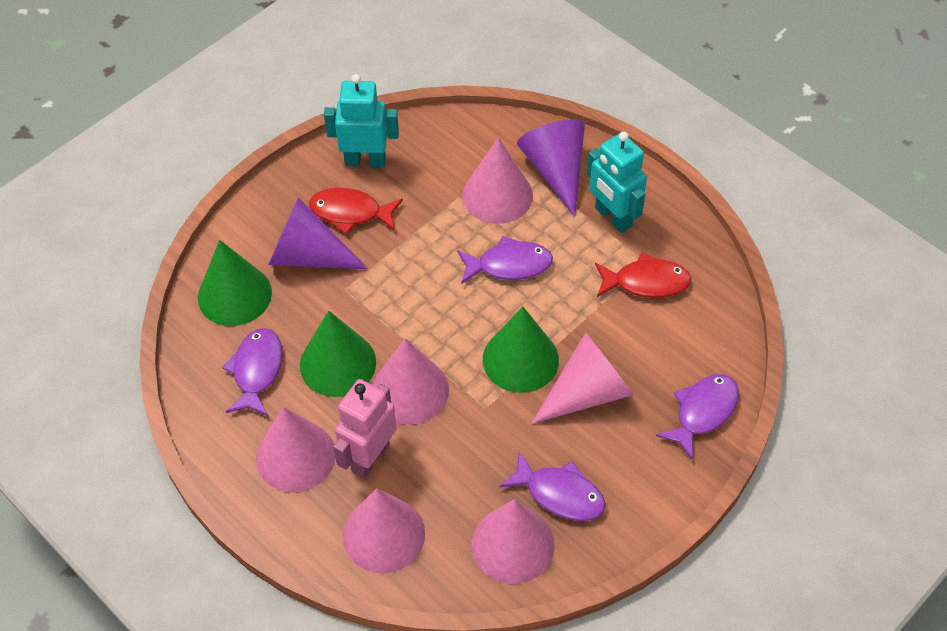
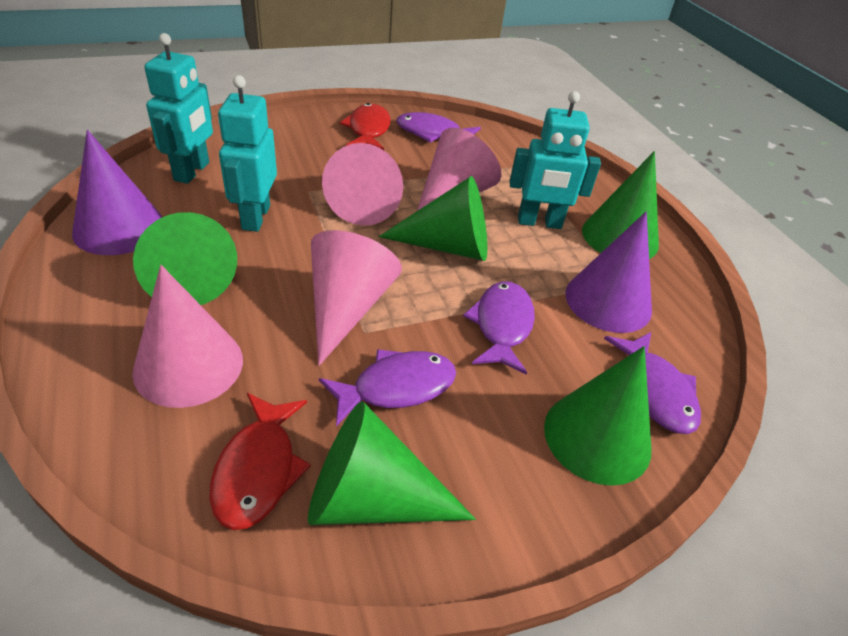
green cone: 3 -> 5
pink cone: 6 -> 4
pink robot: 1 -> 0
turquoise robot: 2 -> 3

